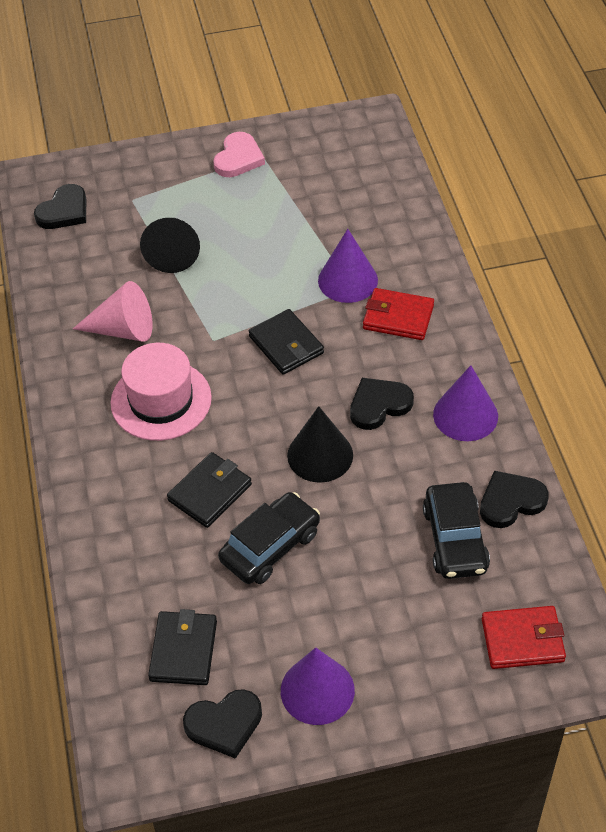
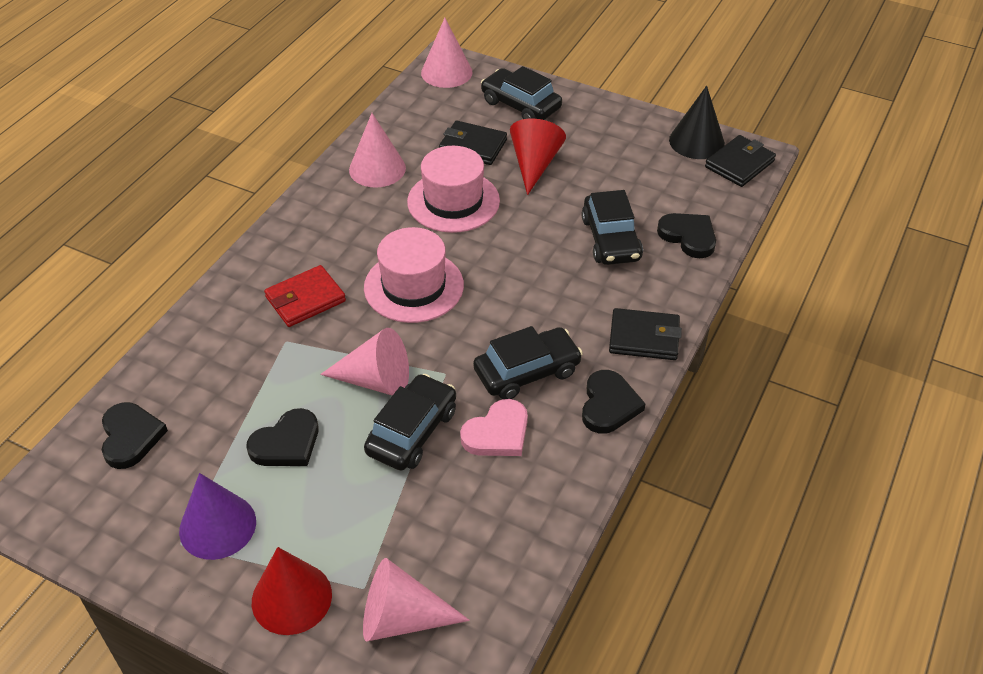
black car: 2 -> 4
black cone: 2 -> 1
pink cone: 1 -> 4
pink hat: 1 -> 2
purple cone: 3 -> 1
red cone: 0 -> 2
red wallet: 2 -> 1

